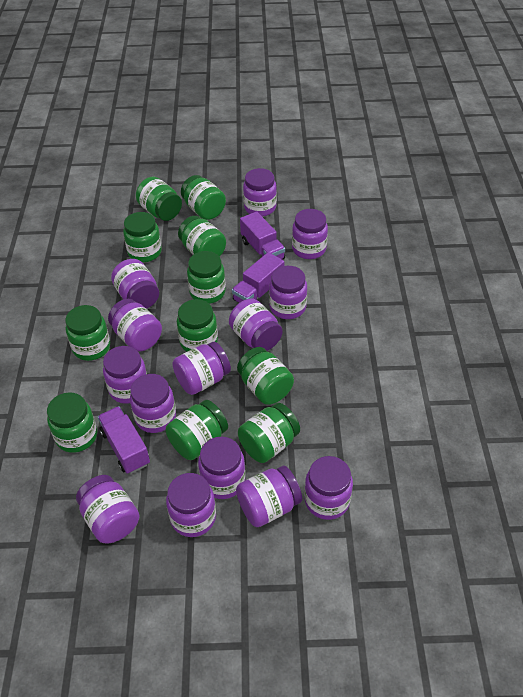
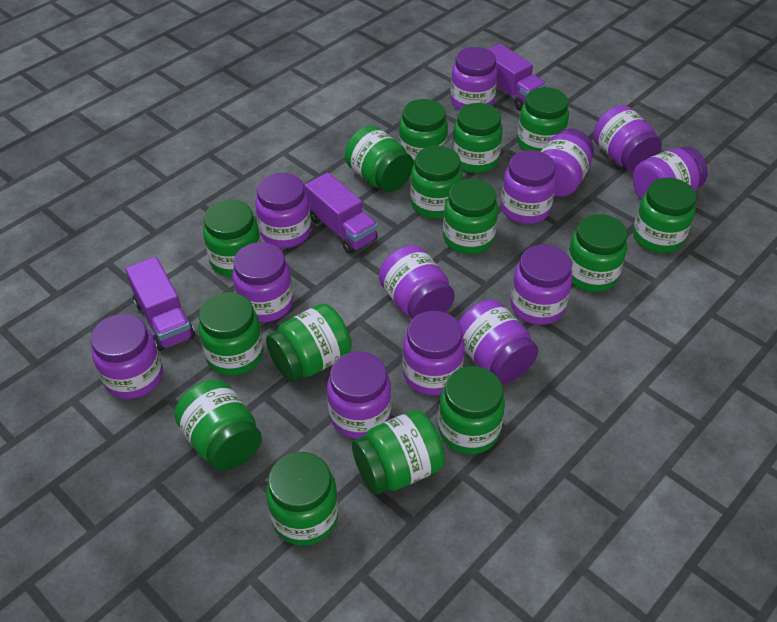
green jar: 11 -> 15
purple jar: 14 -> 13

